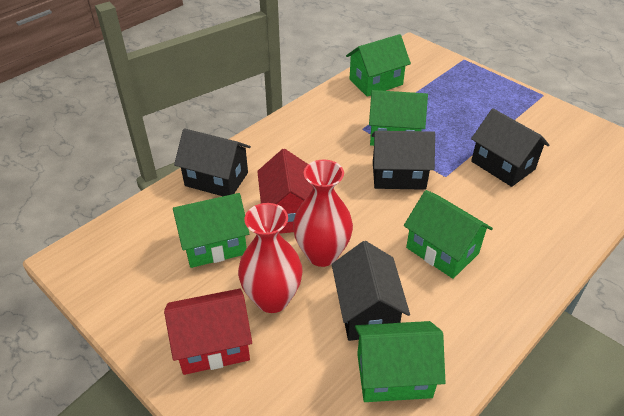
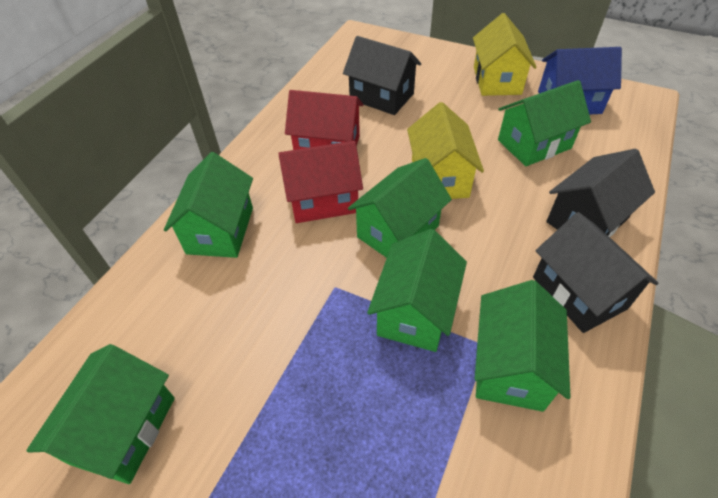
black house: 4 -> 3
blue house: 0 -> 1
green house: 5 -> 6
red vase: 2 -> 0
yellow house: 0 -> 2

